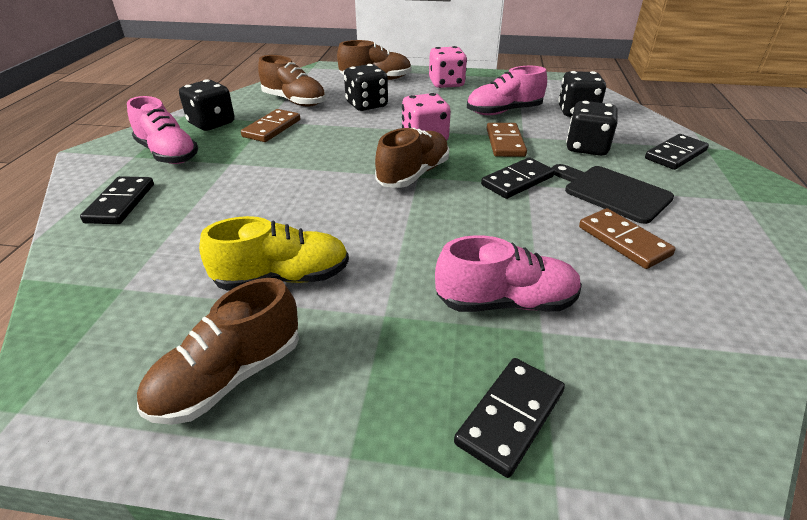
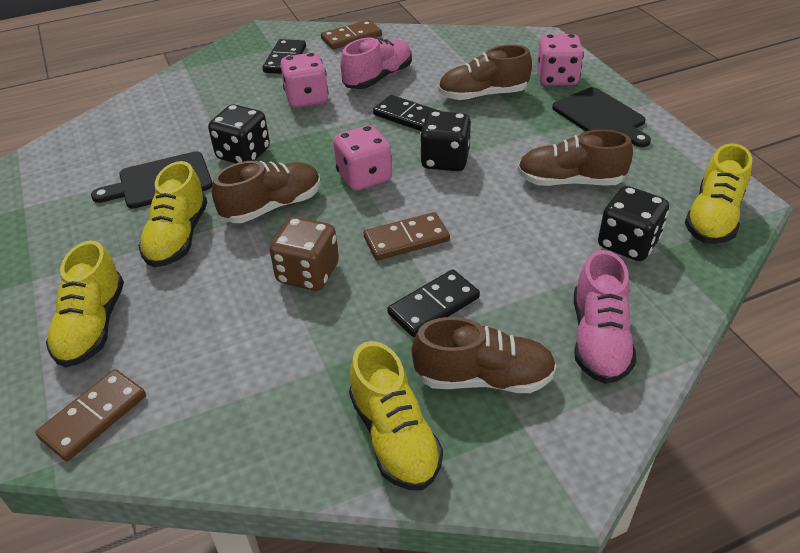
black cutting board: 1 -> 2
black dice: 4 -> 3
black domino: 4 -> 3
brown dice: 0 -> 1
pink dice: 2 -> 3
pink shoe: 3 -> 2
yellow shoe: 1 -> 4

